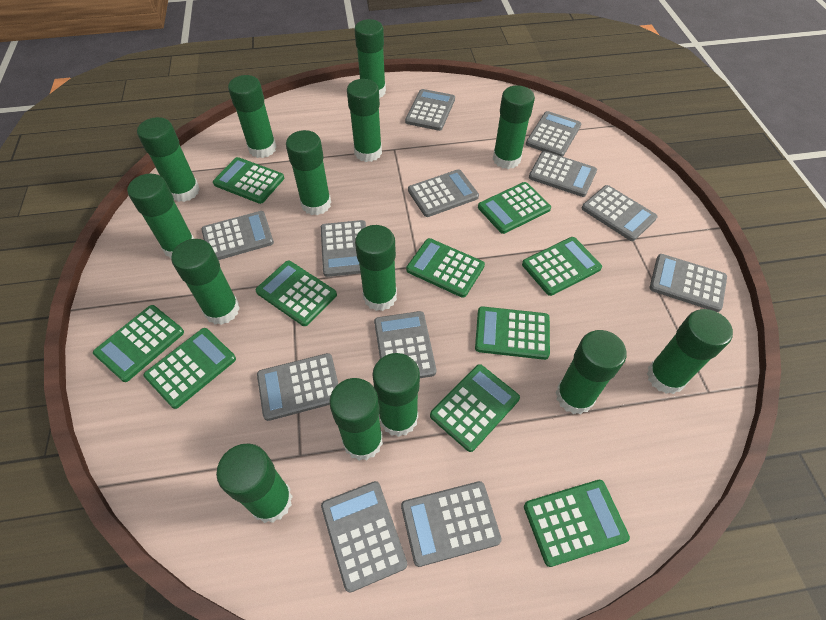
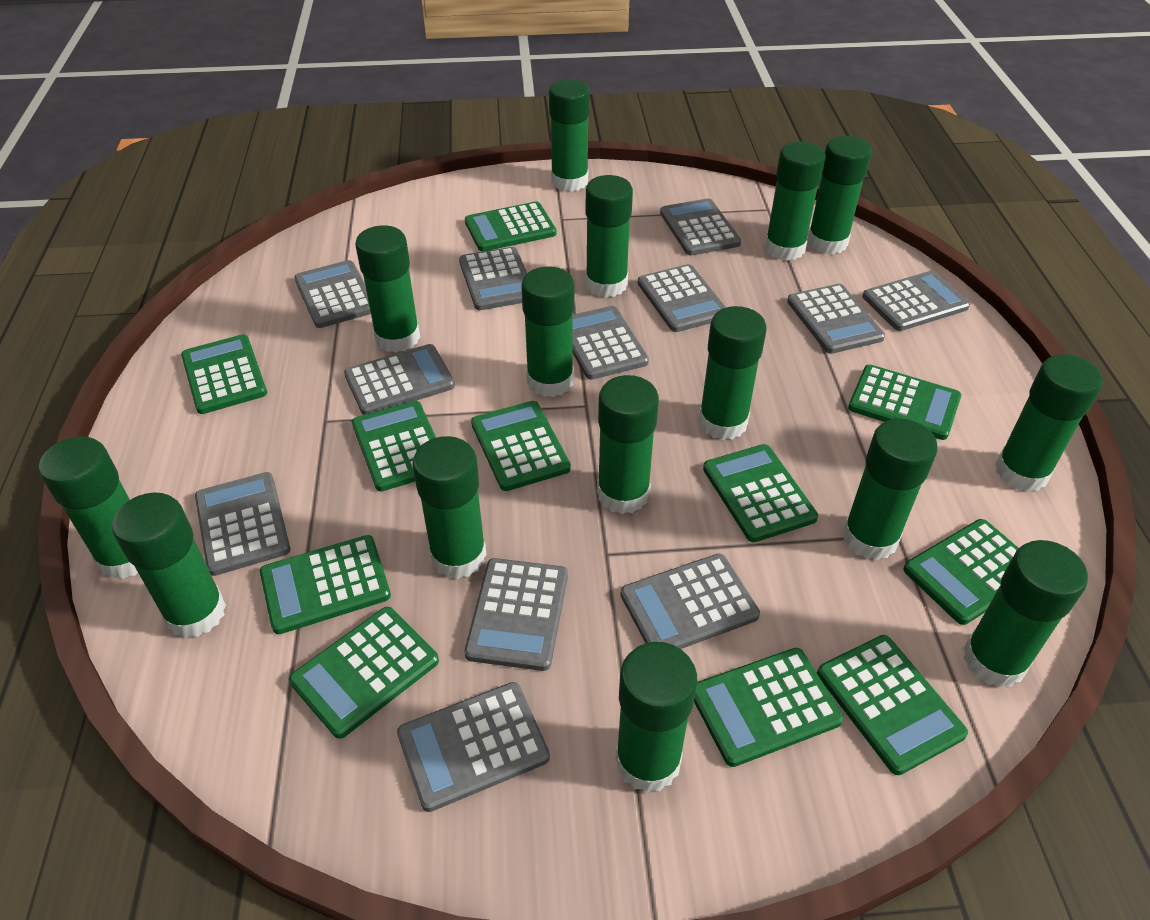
green calculator: 10 -> 11
green glue stick: 14 -> 15

